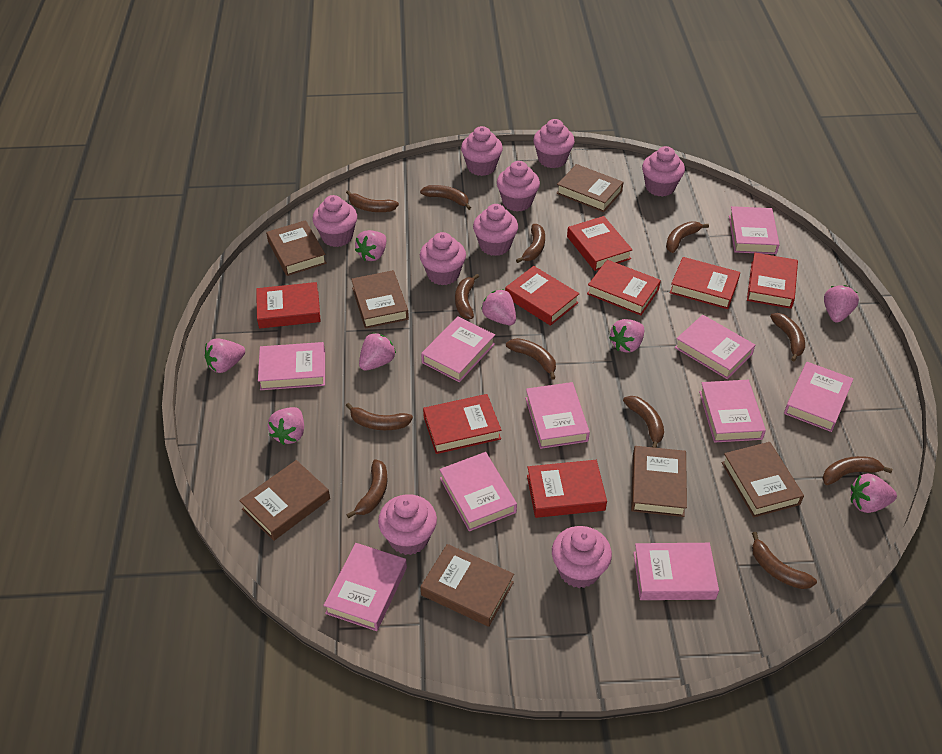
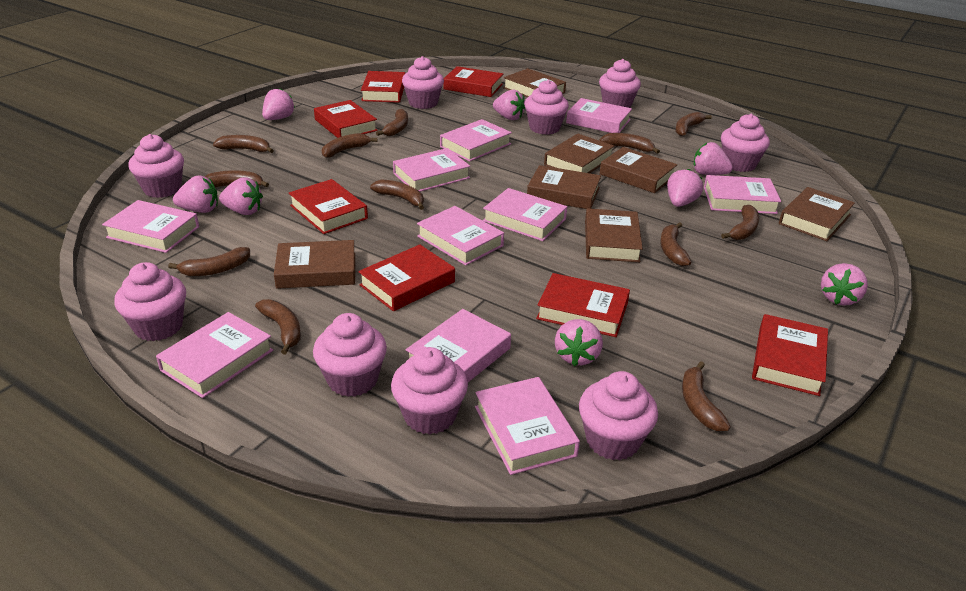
red book: 8 -> 7

